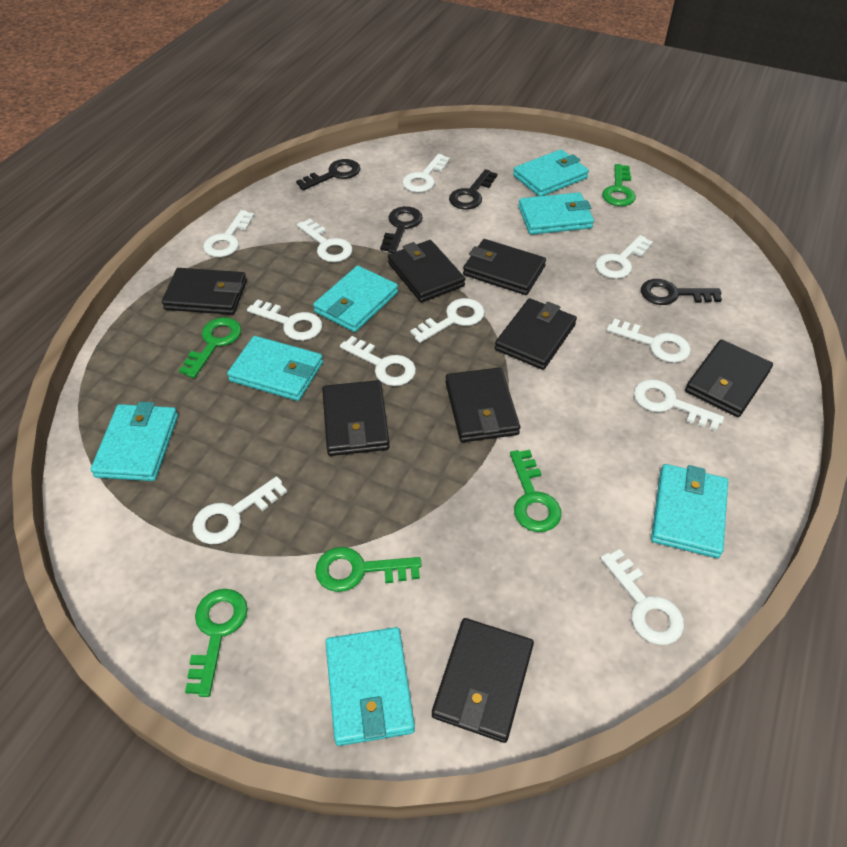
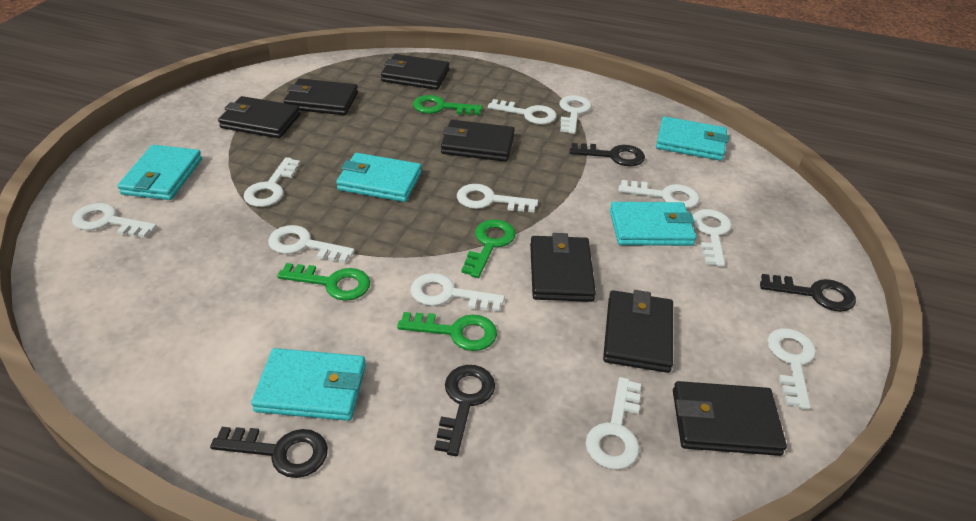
black wallet: 8 -> 7
green key: 5 -> 4
turquoise wallet: 7 -> 5

